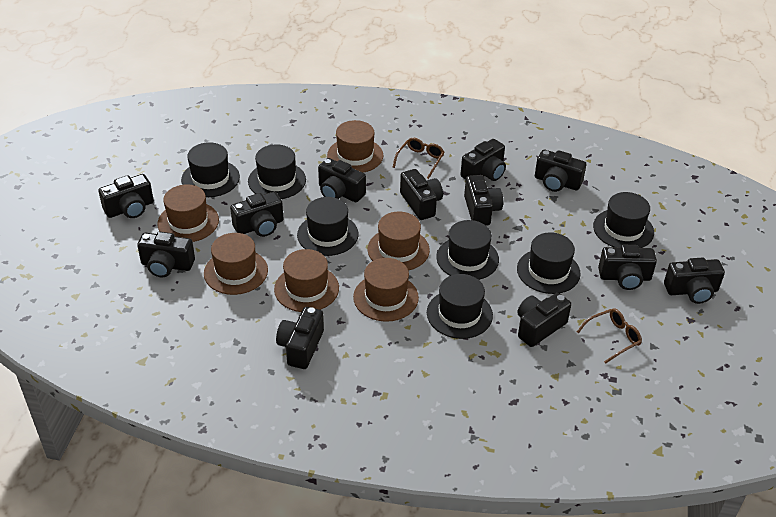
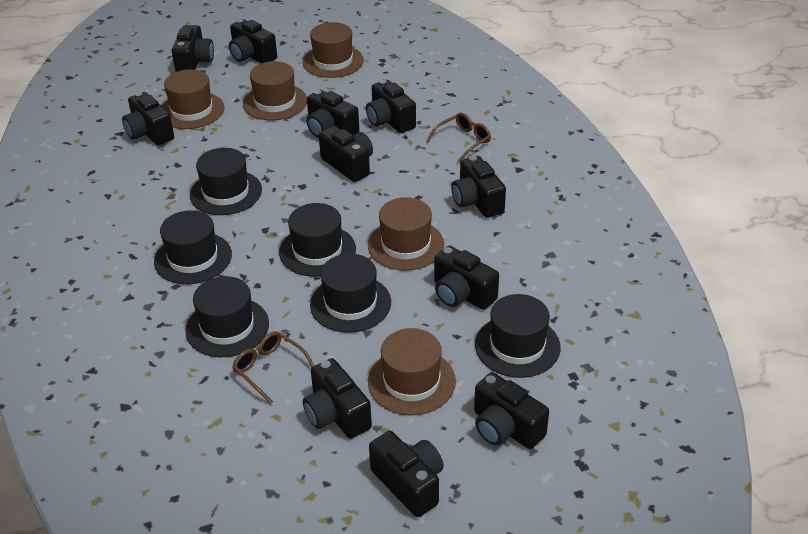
black camera: 12 -> 11
black hat: 7 -> 6
brown hat: 6 -> 5

